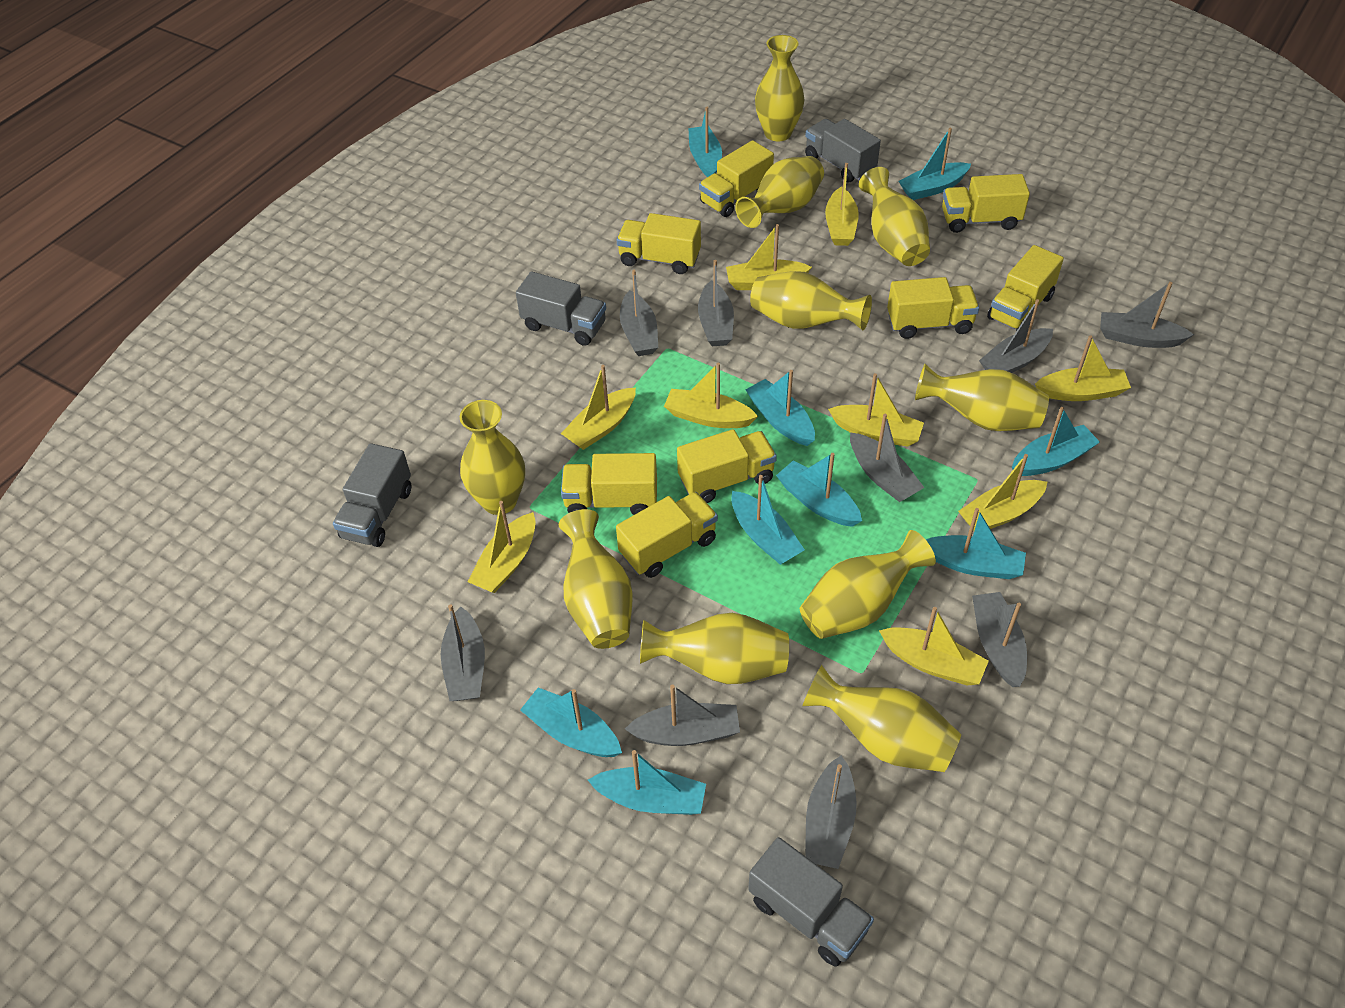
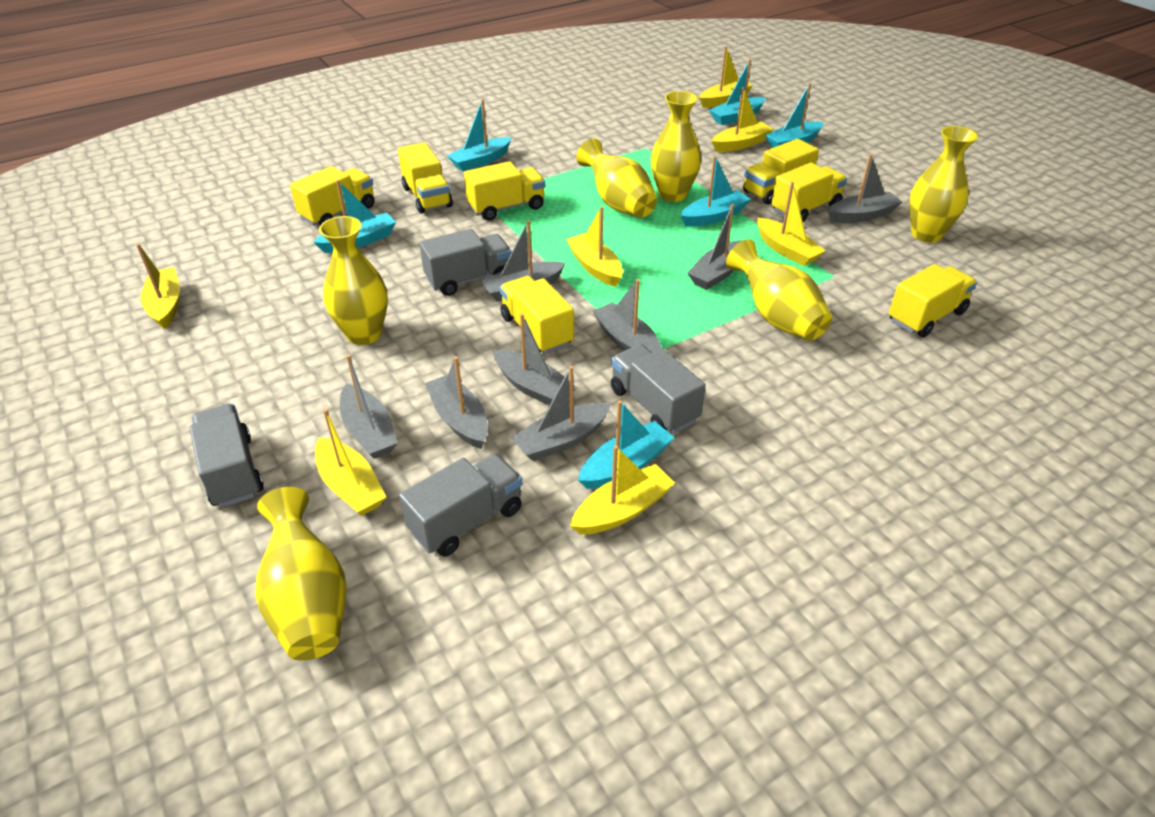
grey boat: 9 -> 8
turquoise boat: 9 -> 6
yellow boat: 9 -> 7
yellow truck: 8 -> 7
yellow vase: 10 -> 6

